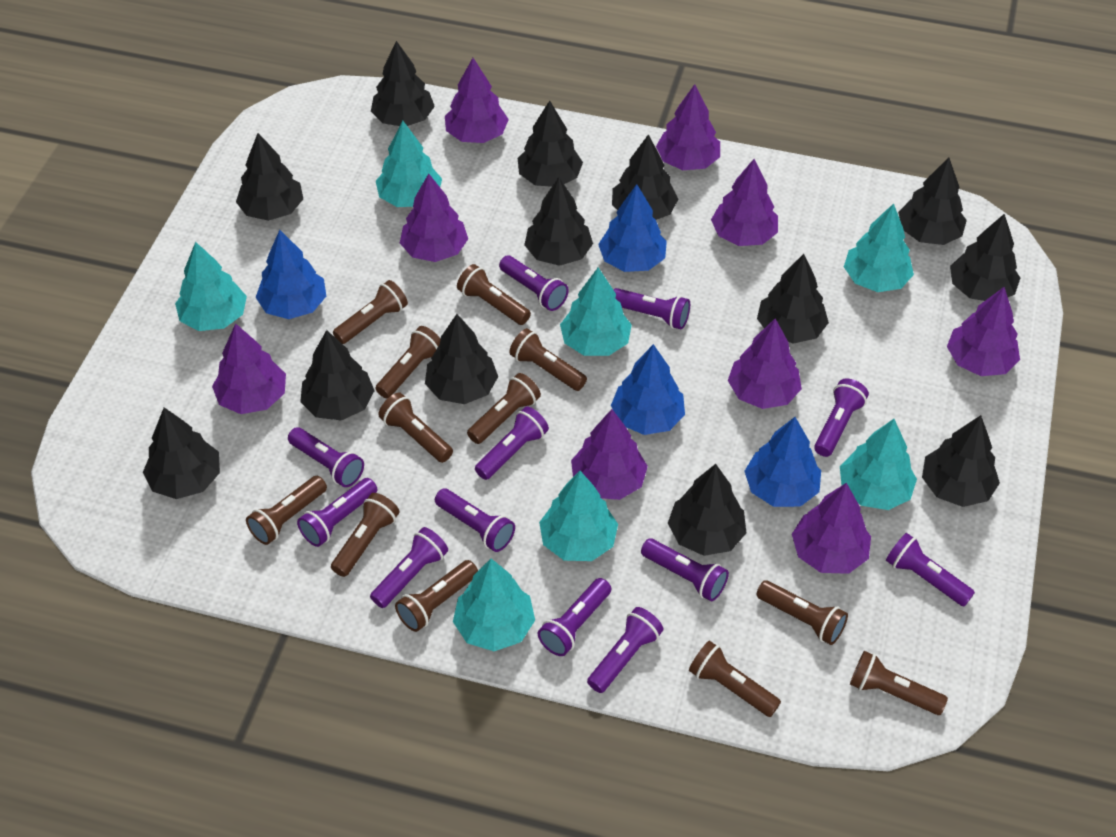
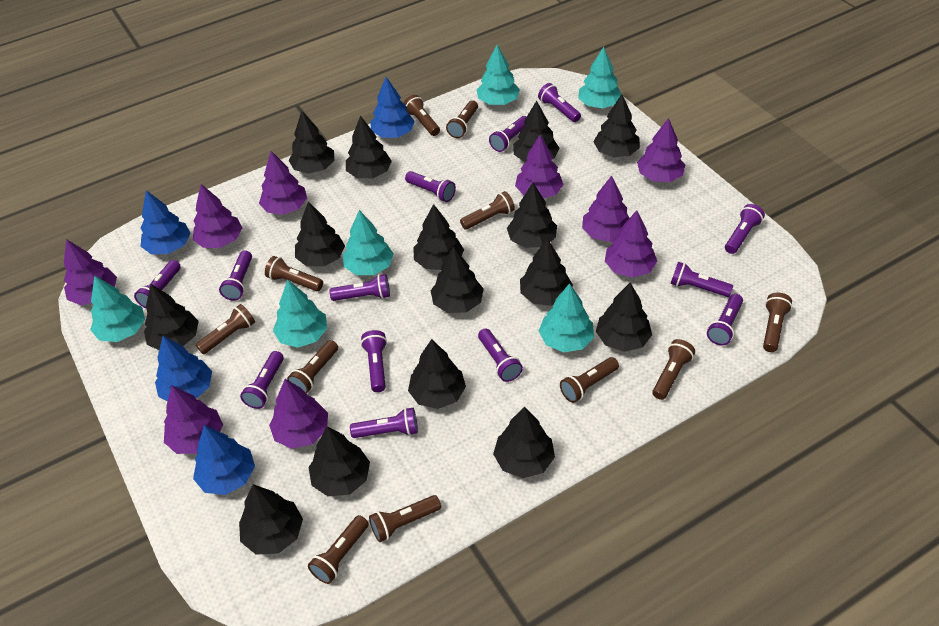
black tree: 13 -> 15
brown flashlight: 12 -> 11
purple flashlight: 12 -> 13
turquoise tree: 7 -> 6

